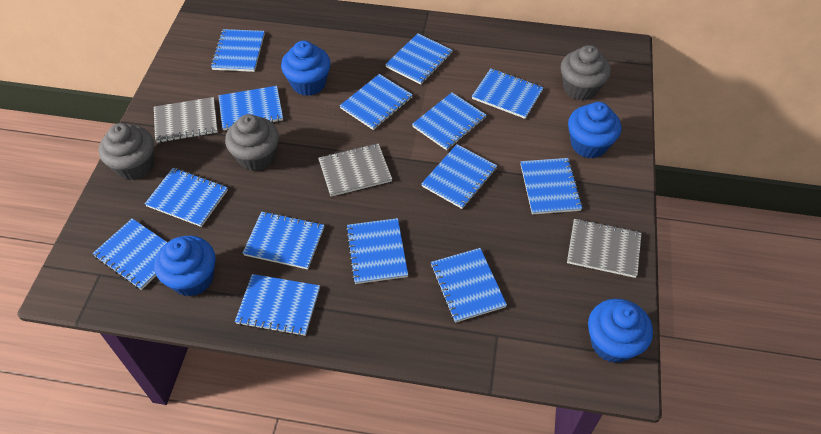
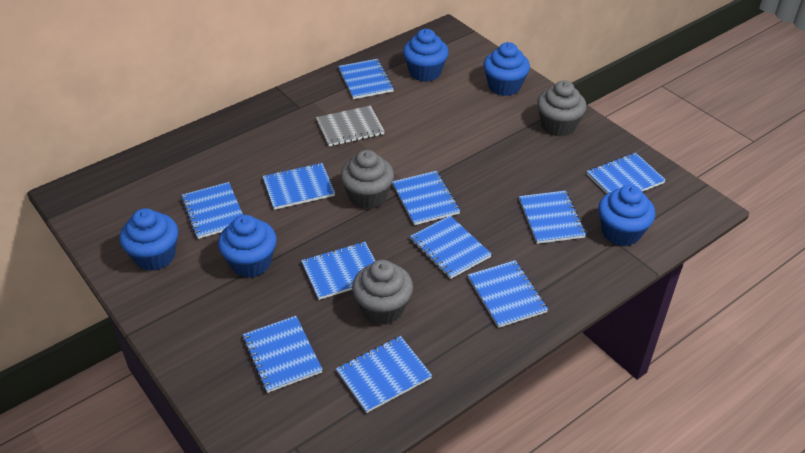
blue cupcake: 4 -> 5
blue notebook: 14 -> 11
grey notebook: 3 -> 1

